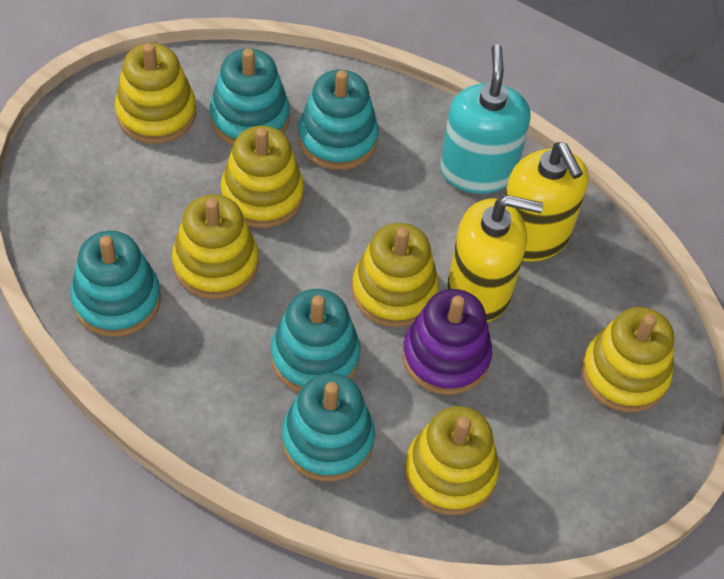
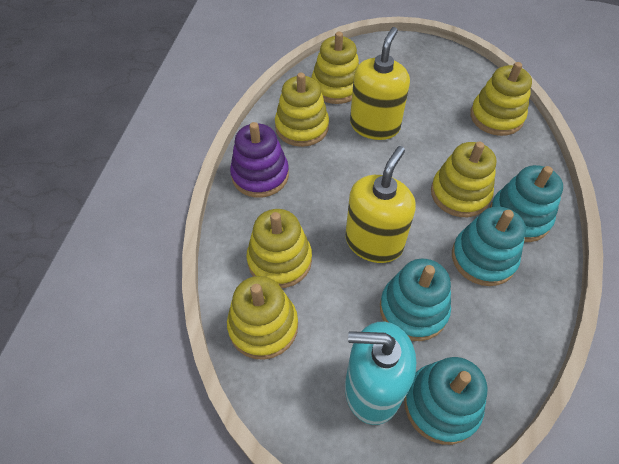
turquoise stacking toy: 5 -> 4

